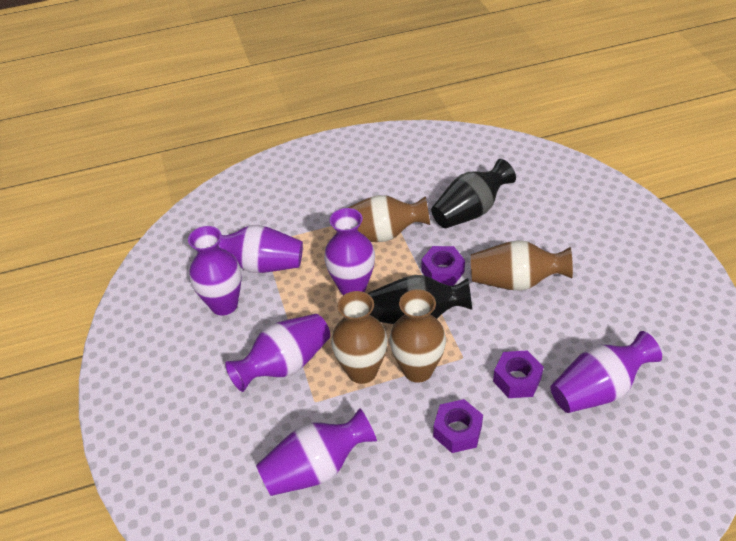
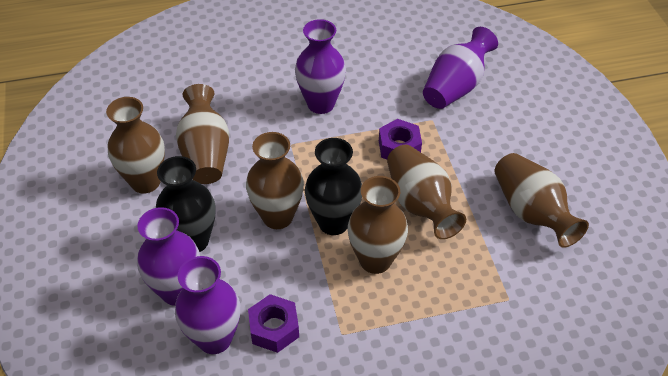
brown vase: 4 -> 6
purple nut: 3 -> 2
purple vase: 6 -> 4

